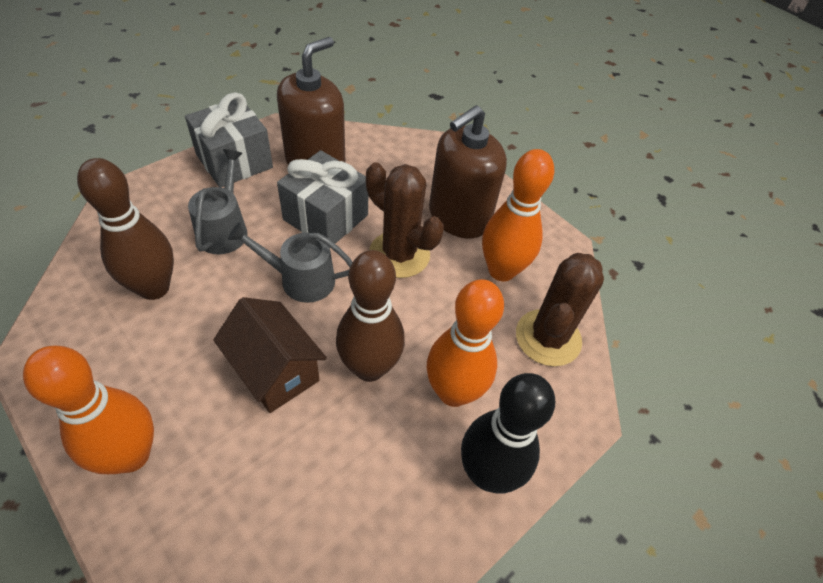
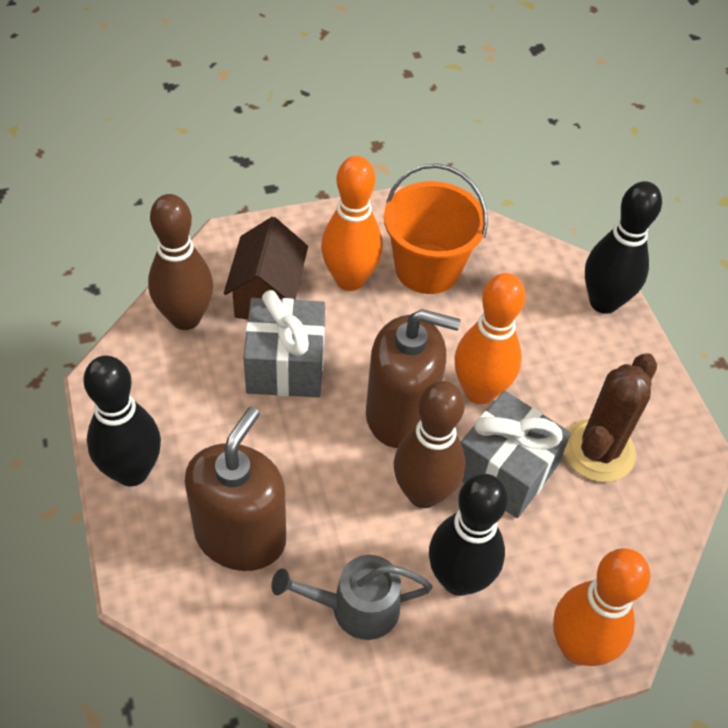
black bowling pin: 1 -> 3
brown cactus: 2 -> 1
grey watering can: 2 -> 1
orange bucket: 0 -> 1

